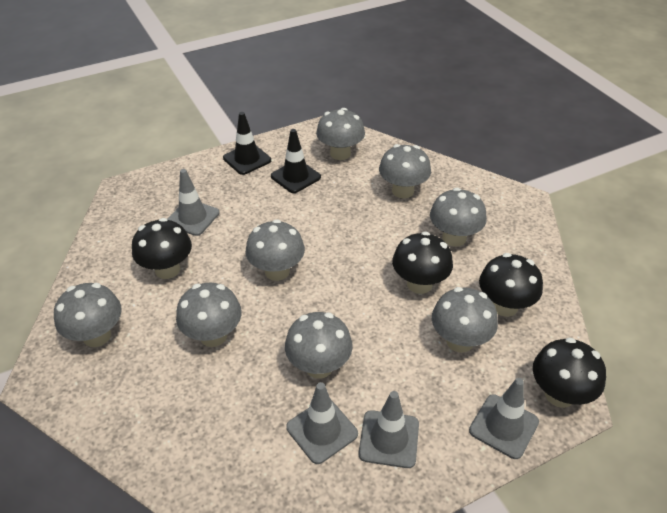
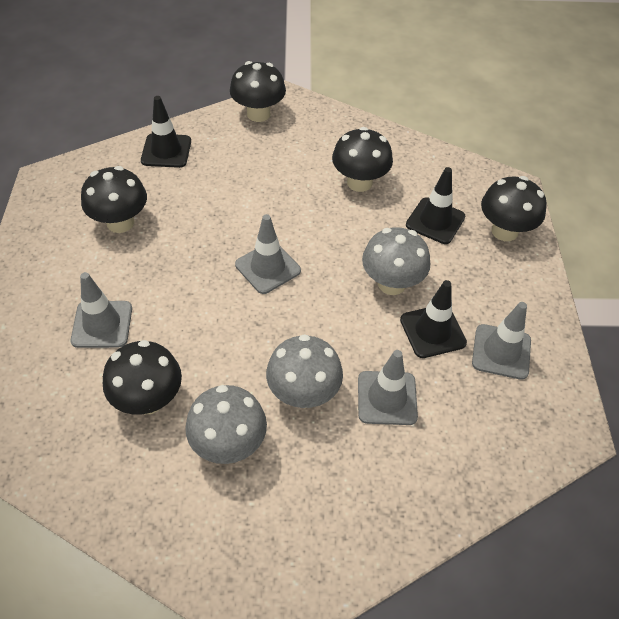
black mushroom: 4 -> 5
black traffic cone: 2 -> 3
grey mushroom: 8 -> 3

